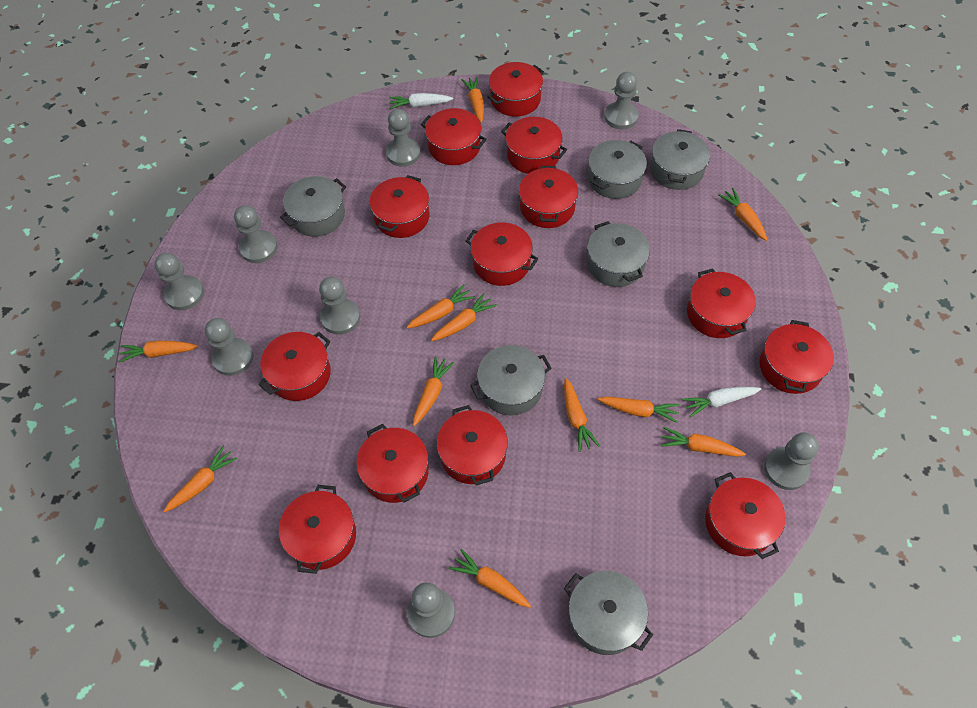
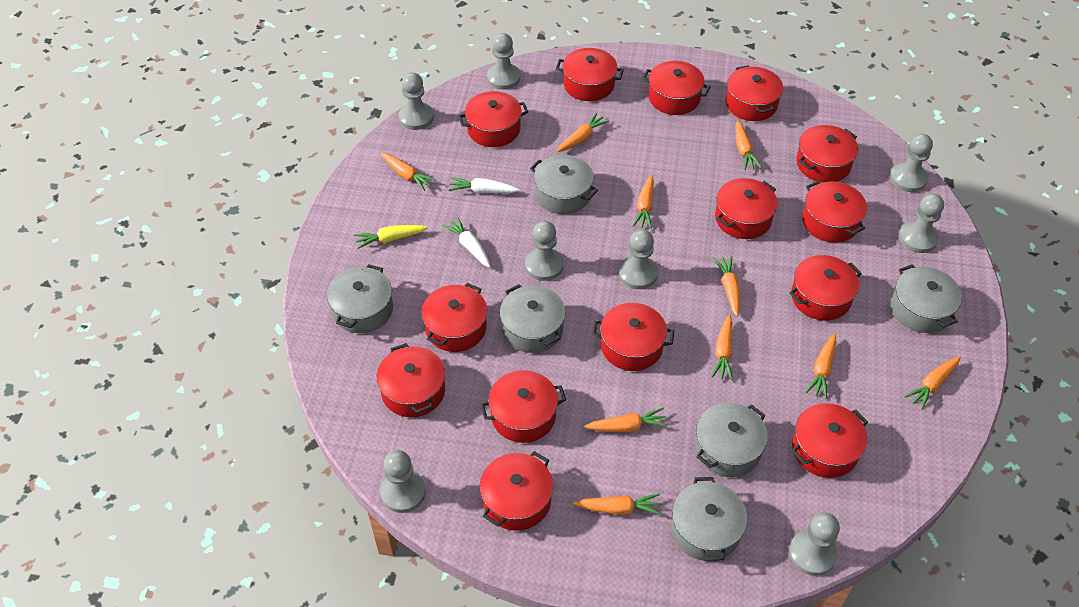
orange carrot: 11 -> 10
red pot: 13 -> 14
yellow carrot: 0 -> 1

